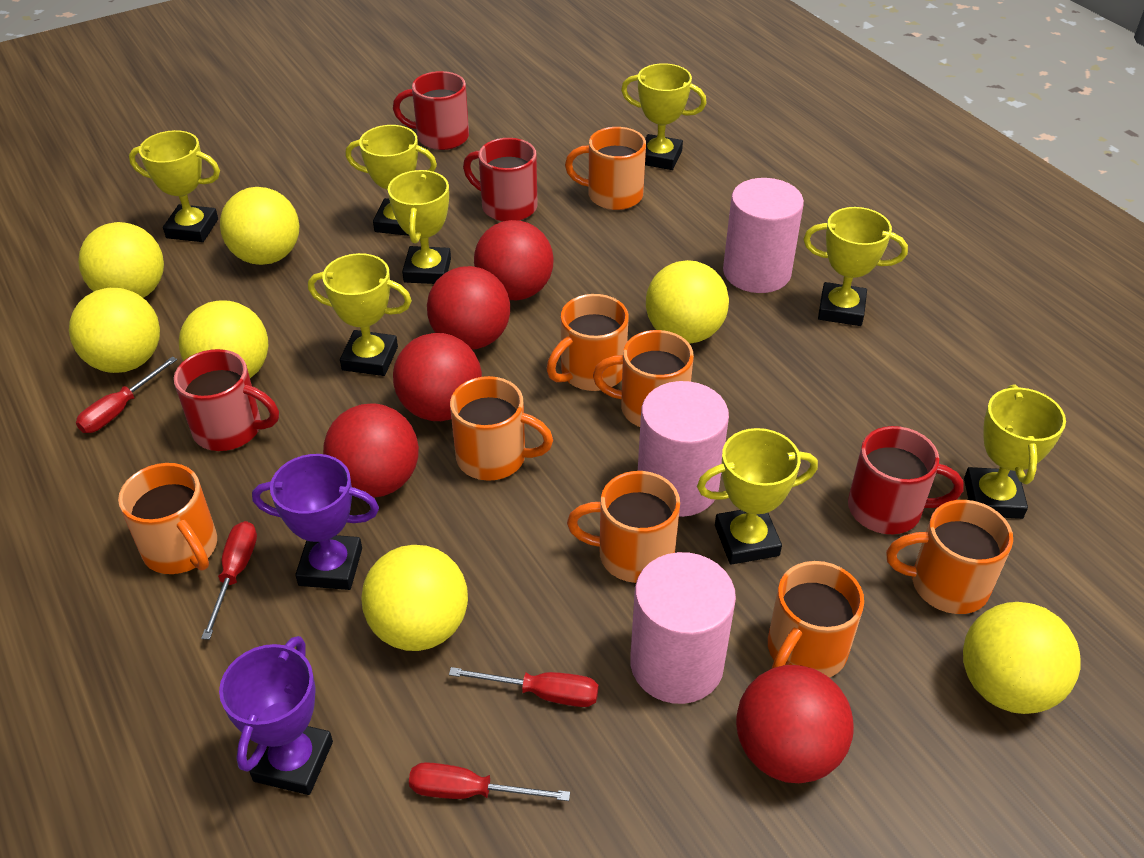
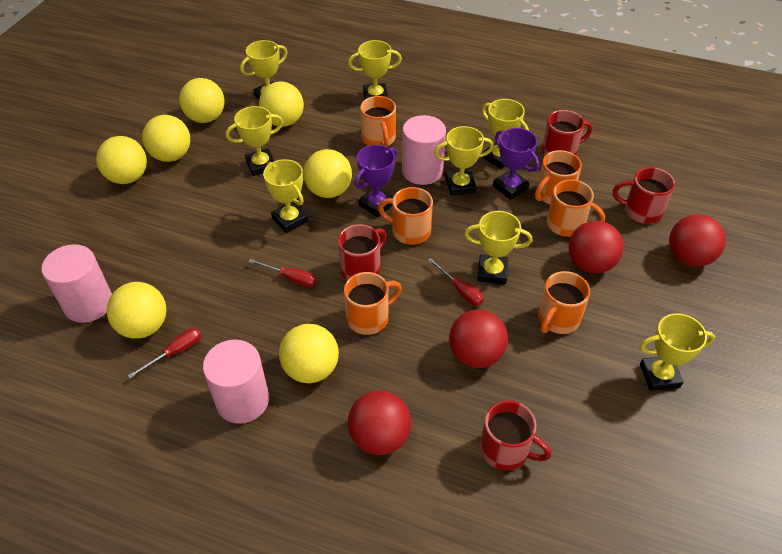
orange mug: 8 -> 6
red ball: 5 -> 4
red screwdriver: 4 -> 3

